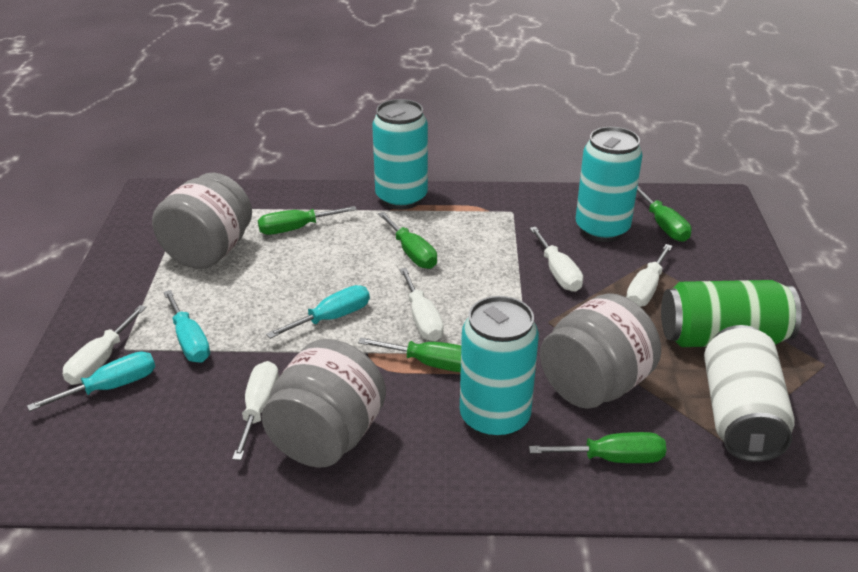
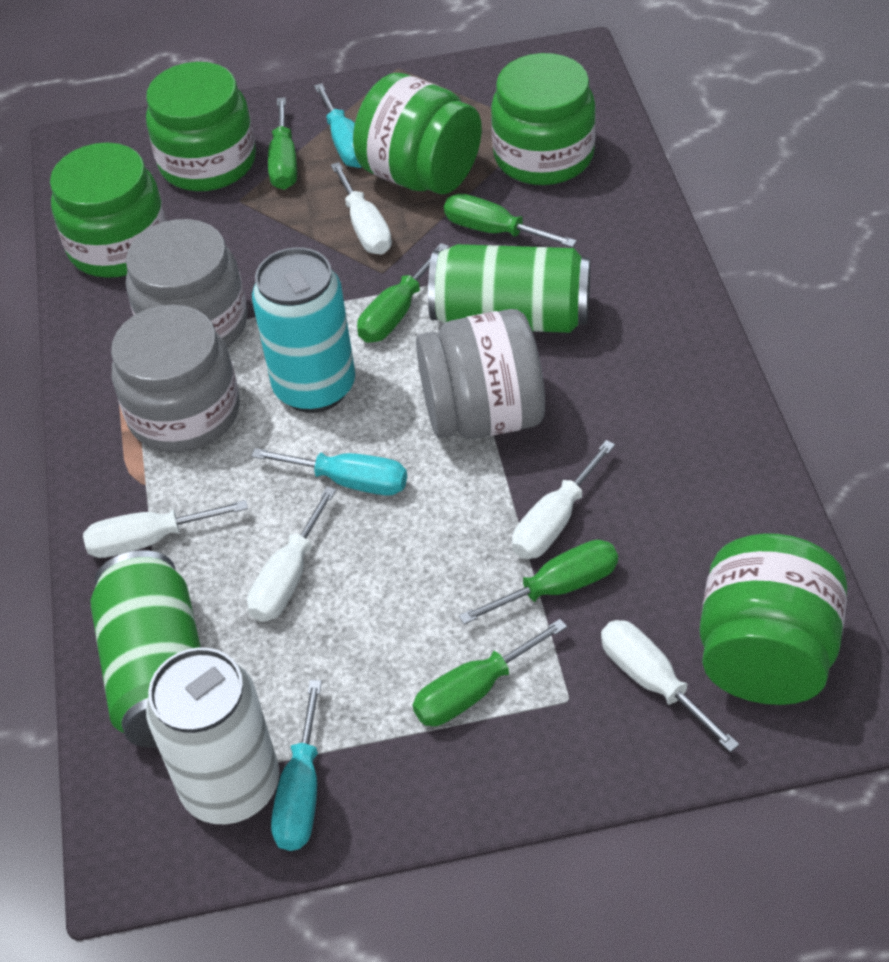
green can: 1 -> 2
green jar: 0 -> 5
turquoise can: 3 -> 1

